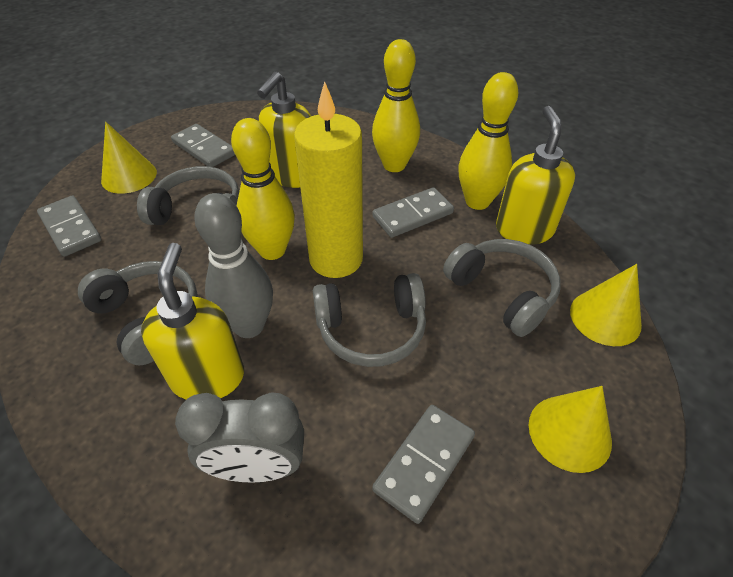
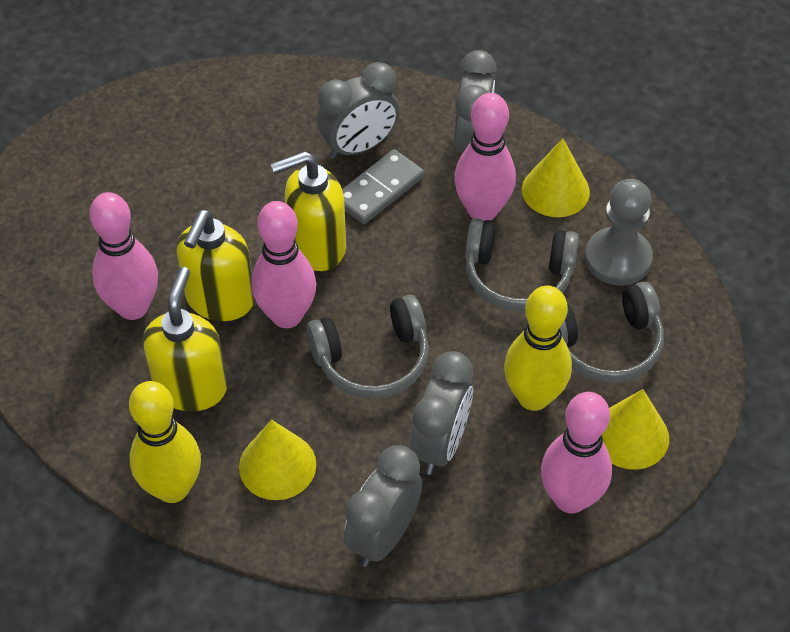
grey bowling pin: 1 -> 0
grey clock: 1 -> 4
grey domino: 4 -> 1
grey headphones: 4 -> 3
grey pawn: 0 -> 1
pink bowling pin: 0 -> 4
yellow bowling pin: 3 -> 2
yellow candle: 1 -> 0

